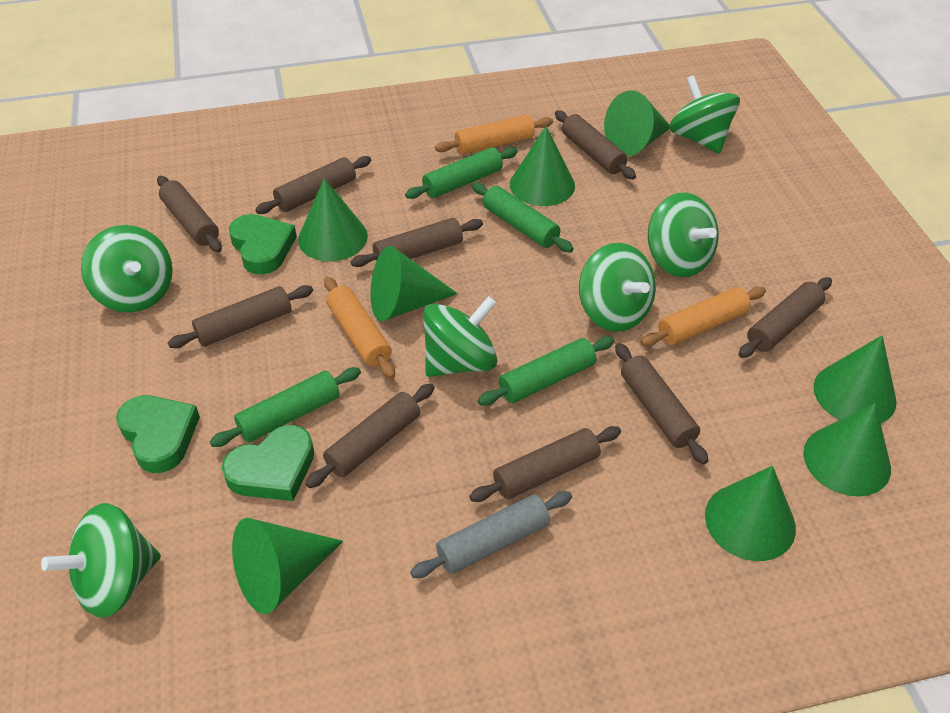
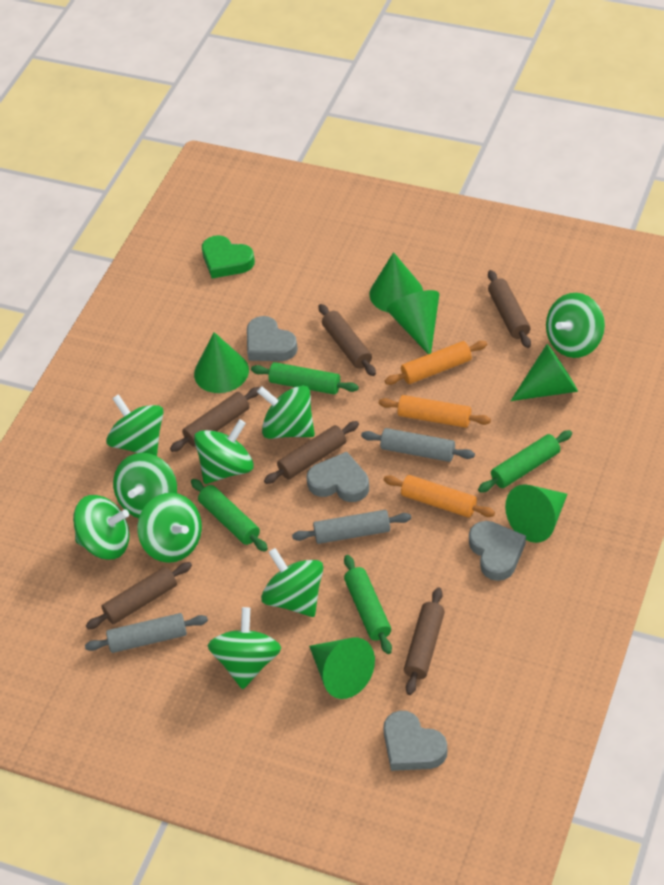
brown rolling pin: 9 -> 6
green cone: 8 -> 6
green heart: 3 -> 1
green spinning top: 6 -> 9
grey heart: 0 -> 4
grey rolling pin: 1 -> 3

